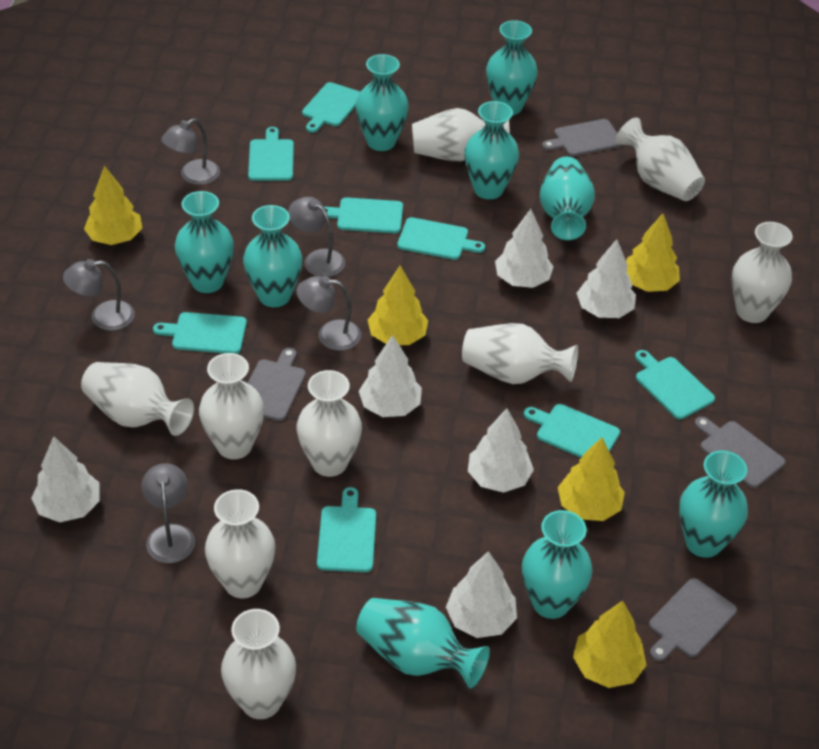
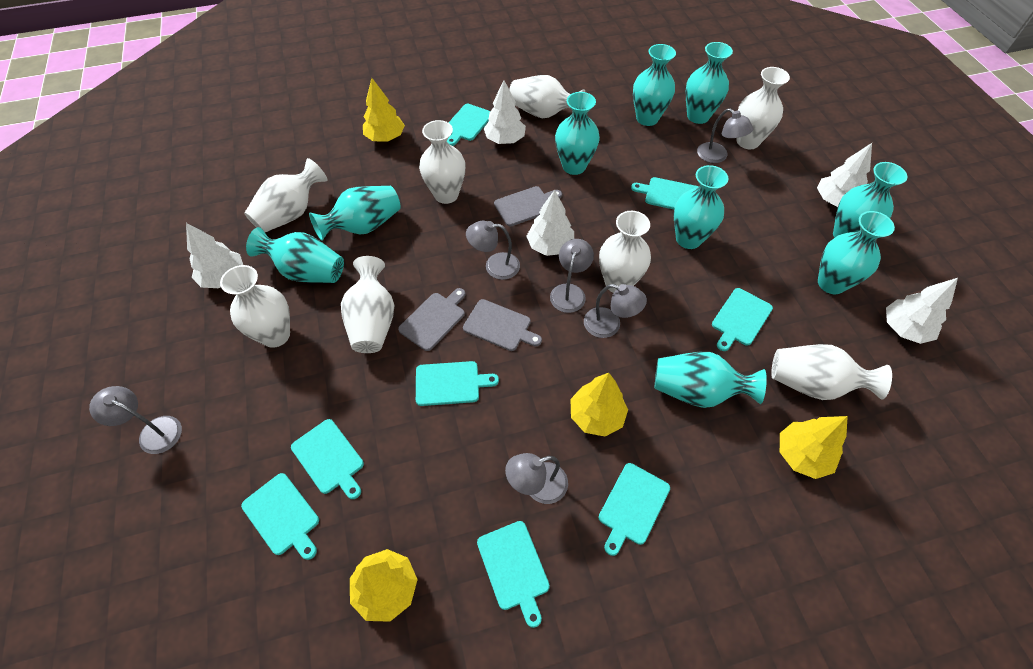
grey cutting board: 4 -> 3
grey lamp: 5 -> 6
white tree: 6 -> 5
white vase: 9 -> 8
yellow tree: 5 -> 4

